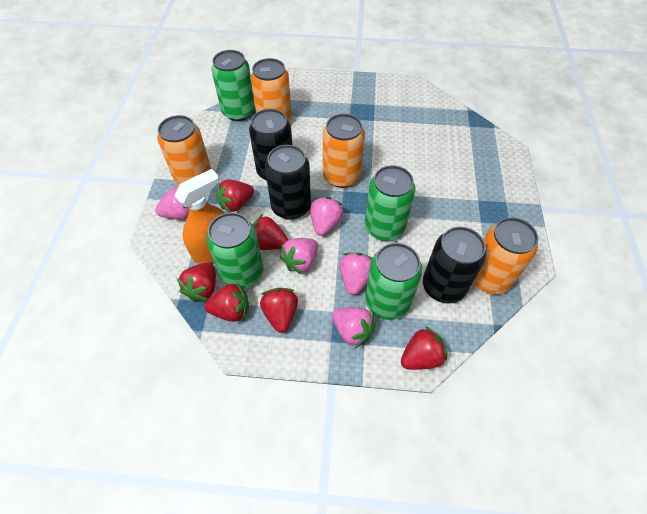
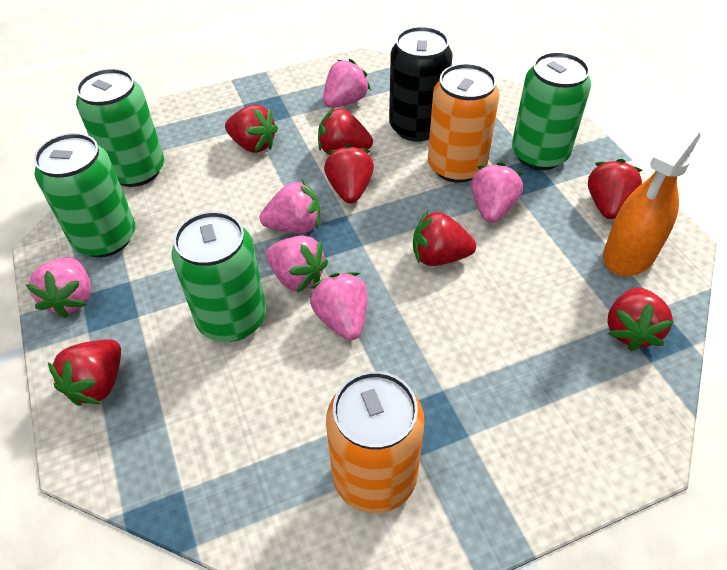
black can: 3 -> 1
orange can: 4 -> 2
pink strawberry: 5 -> 6
red strawberry: 6 -> 7

